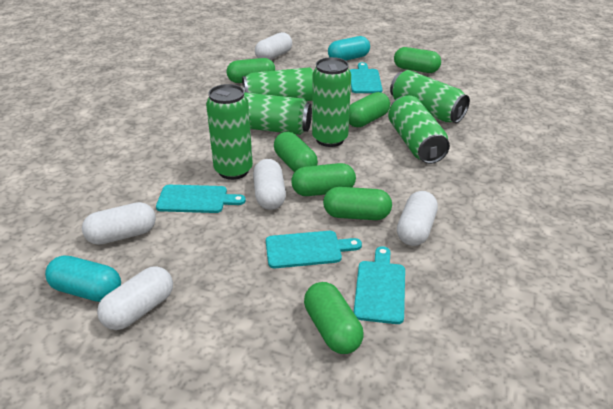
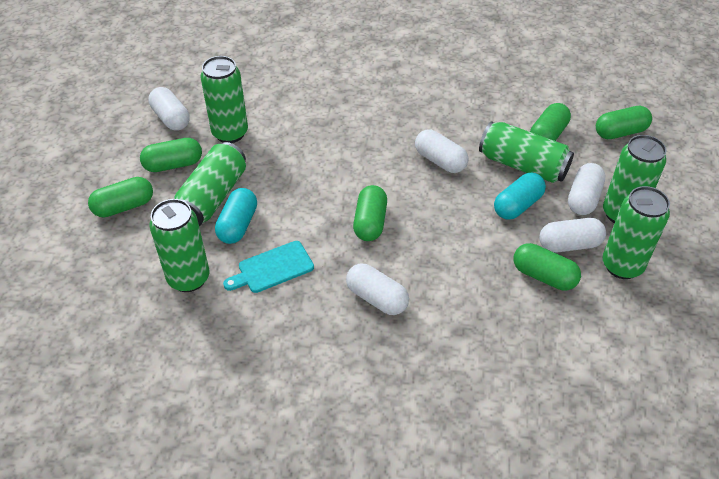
green capsule: 7 -> 6
turquoise cutting board: 4 -> 1

